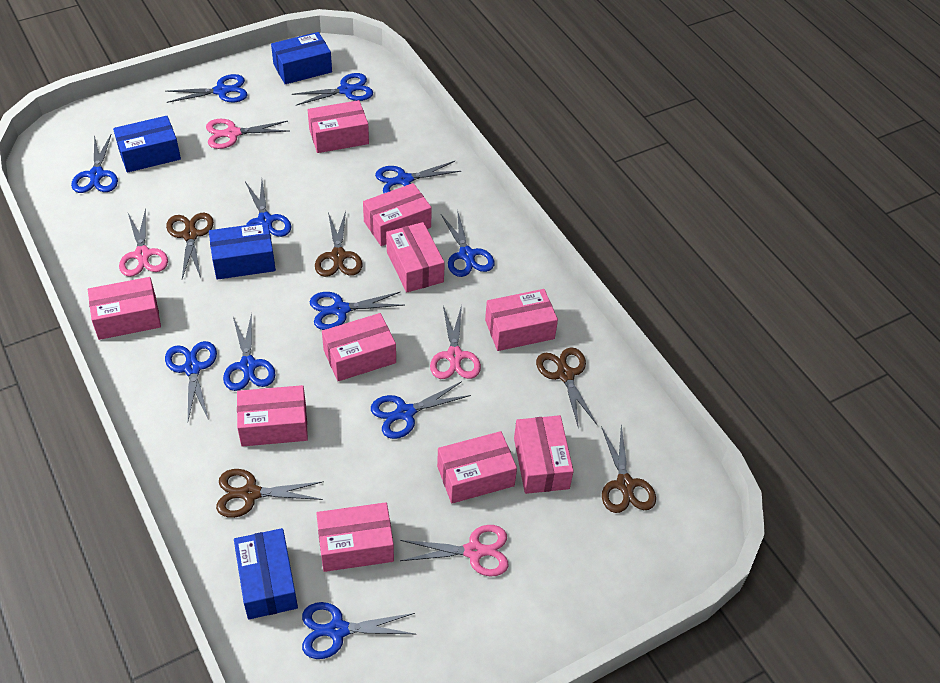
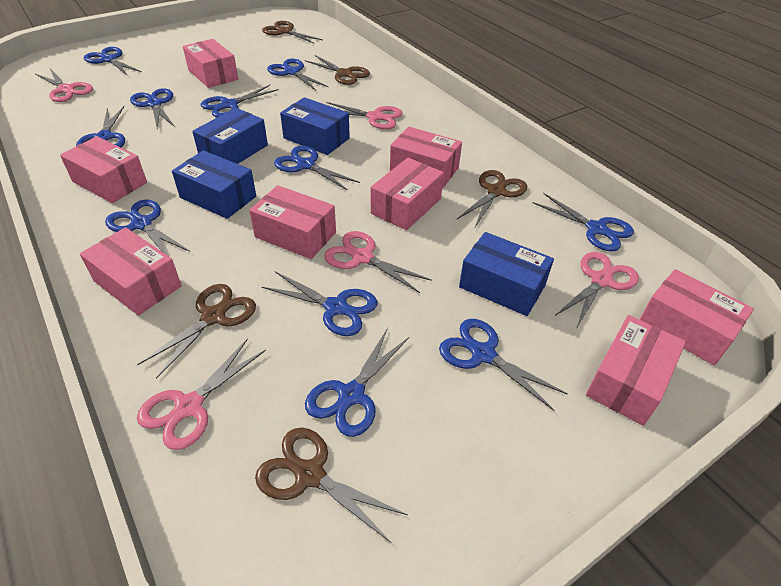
pink box: 10 -> 8
pink scissors: 4 -> 5

